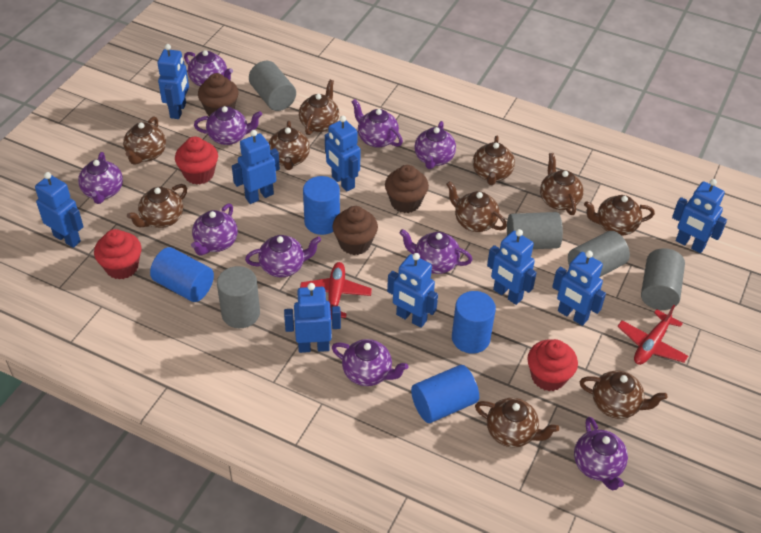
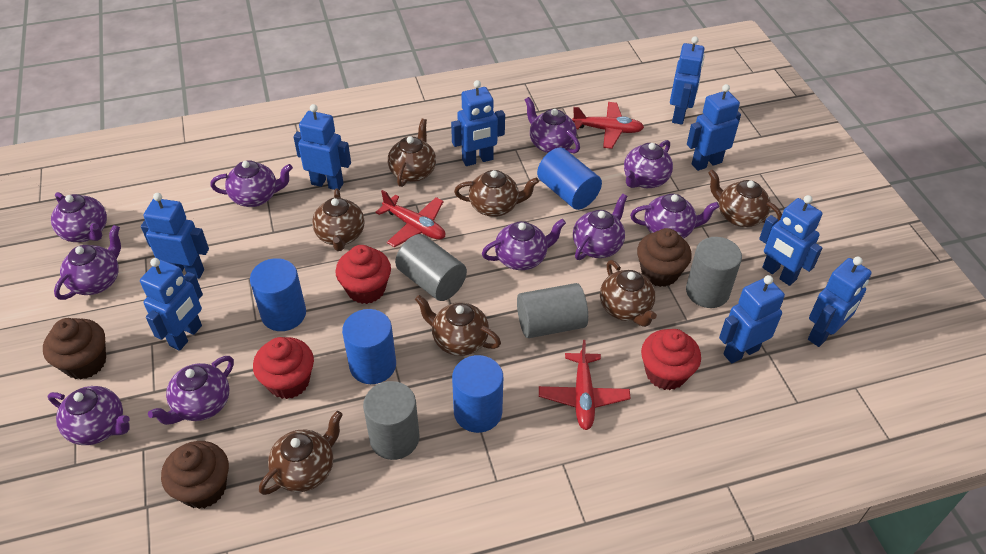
brown teapot: 10 -> 7
grey cylinder: 5 -> 4
red plane: 2 -> 3

